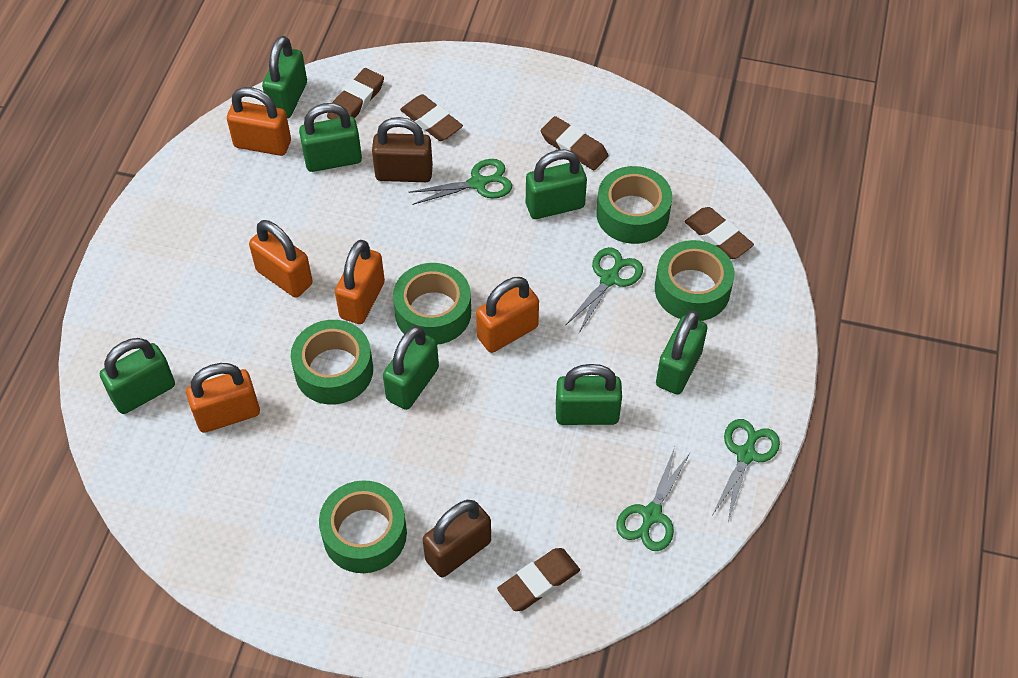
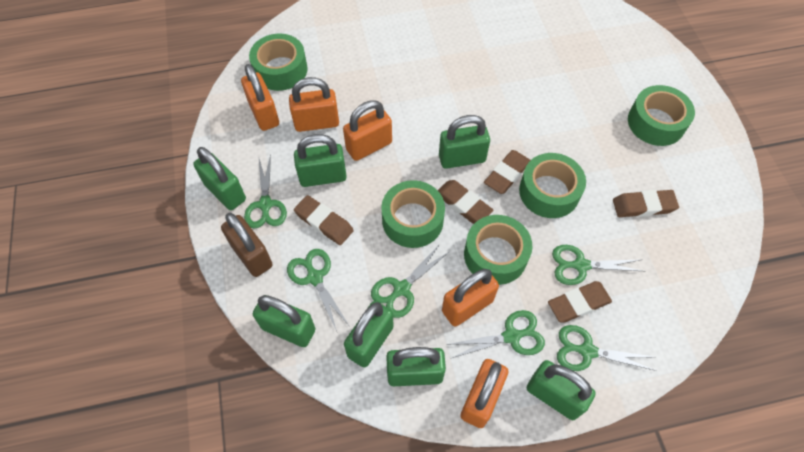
brown padlock: 2 -> 1
green scissors: 4 -> 6

